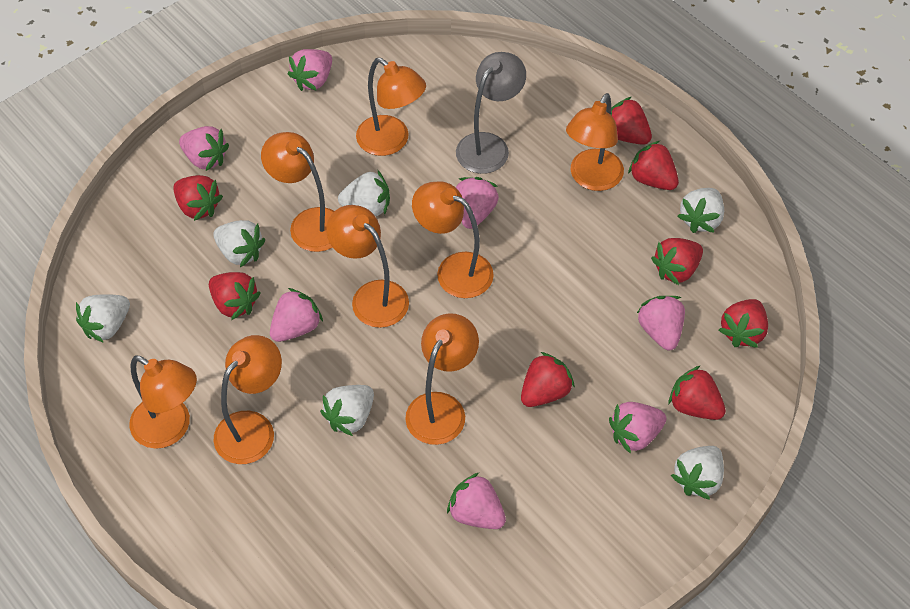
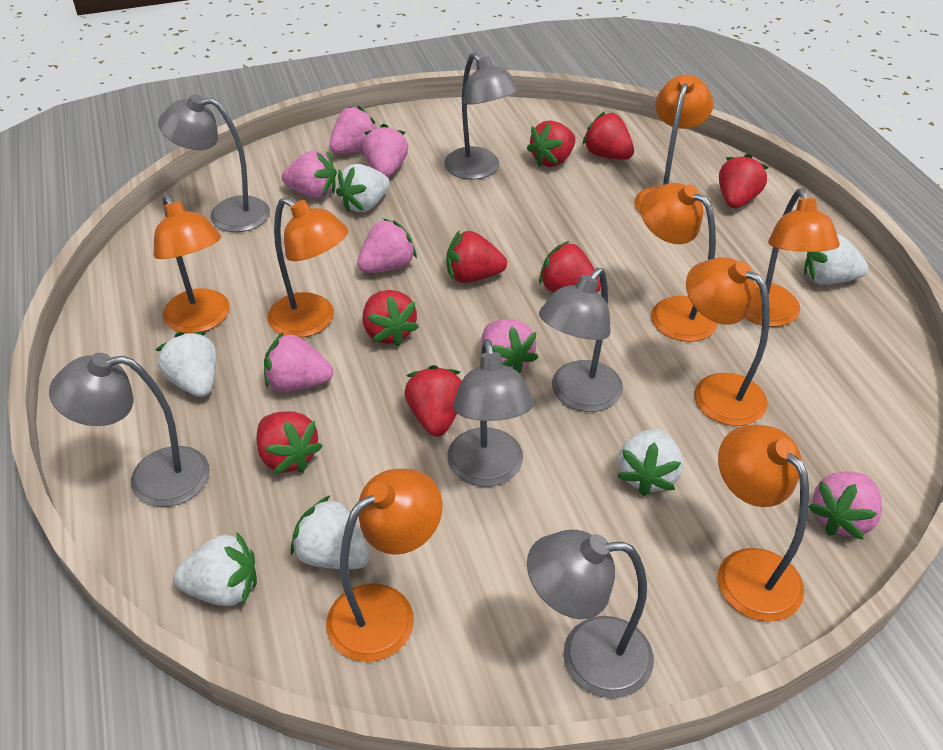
grey lamp: 1 -> 6

